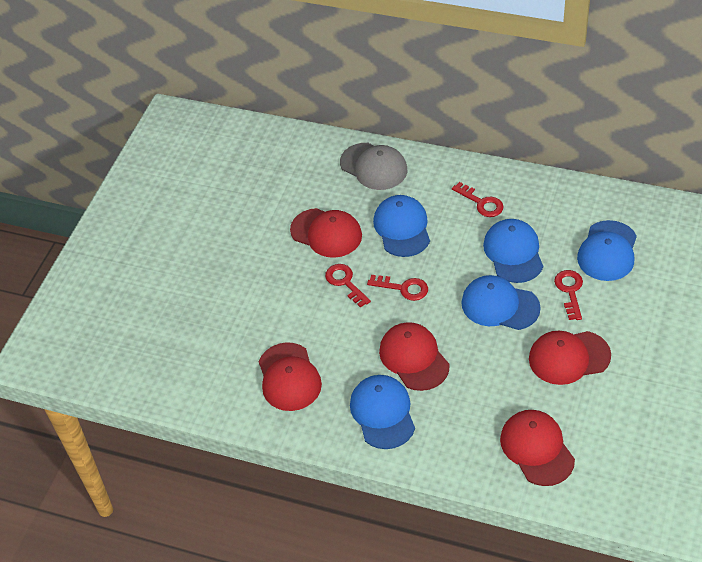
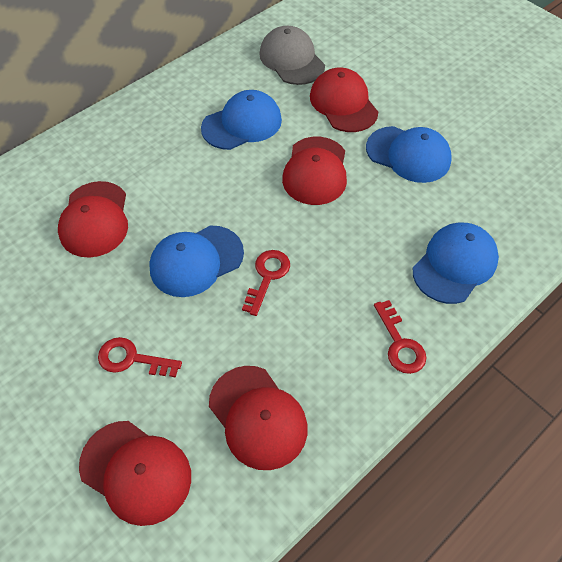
blue cap: 5 -> 4
red key: 4 -> 3

